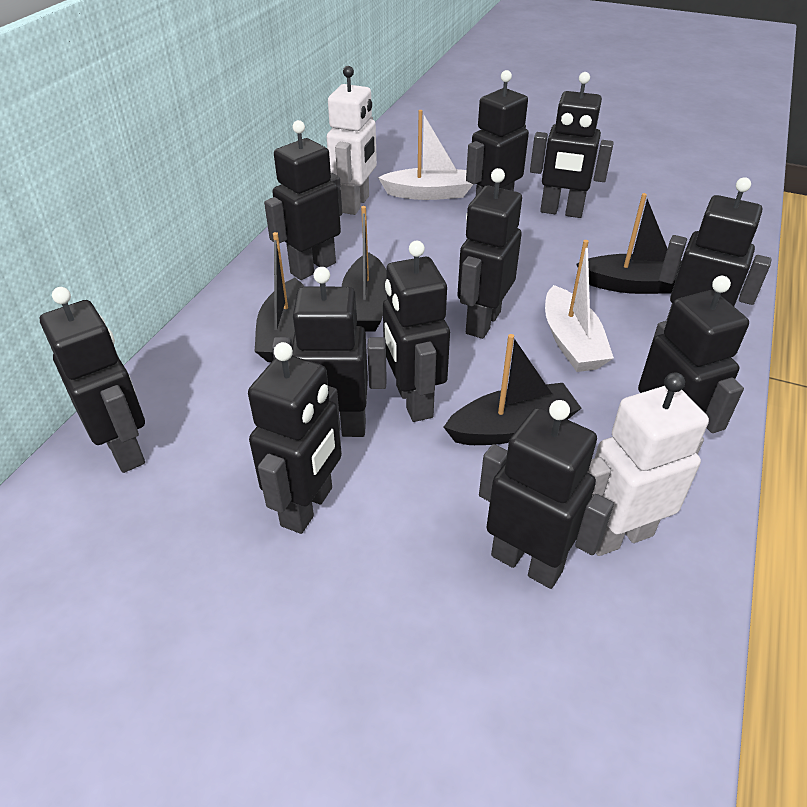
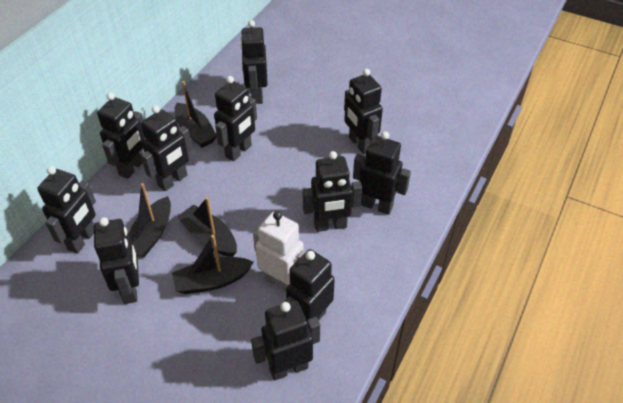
white boat: 2 -> 0
white robot: 2 -> 1

